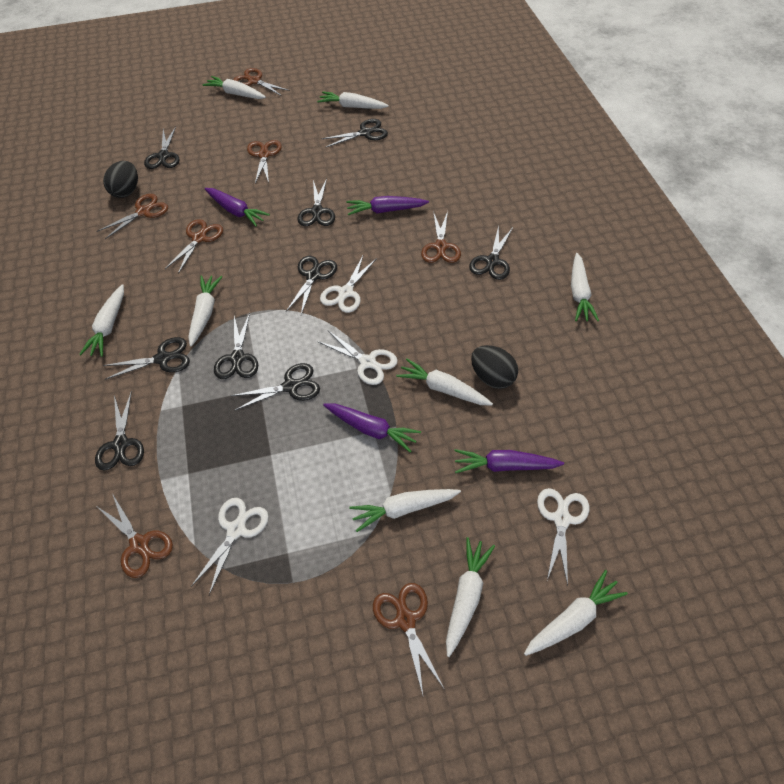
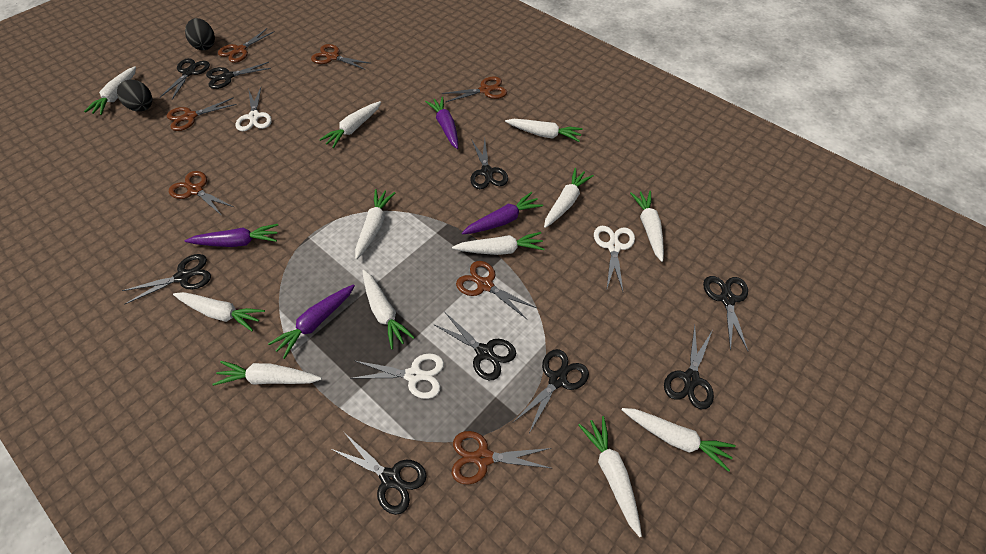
white carrot: 9 -> 12
white scissors: 4 -> 3

